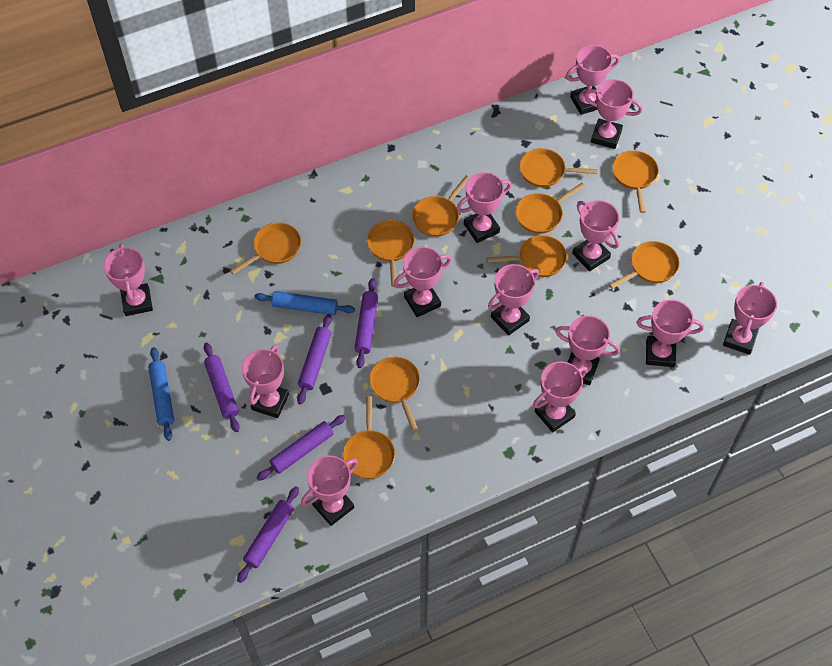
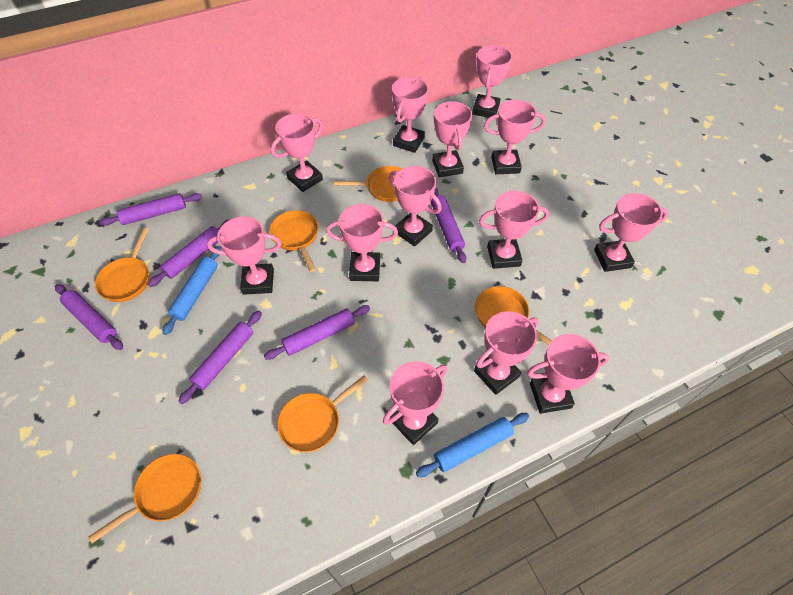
orange pan: 10 -> 6
purple rolling pin: 5 -> 6

